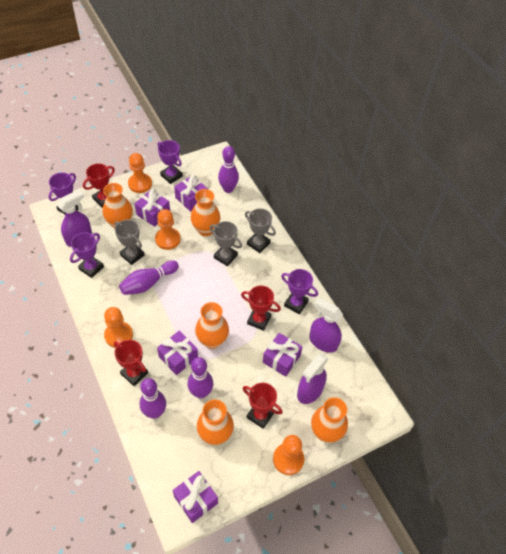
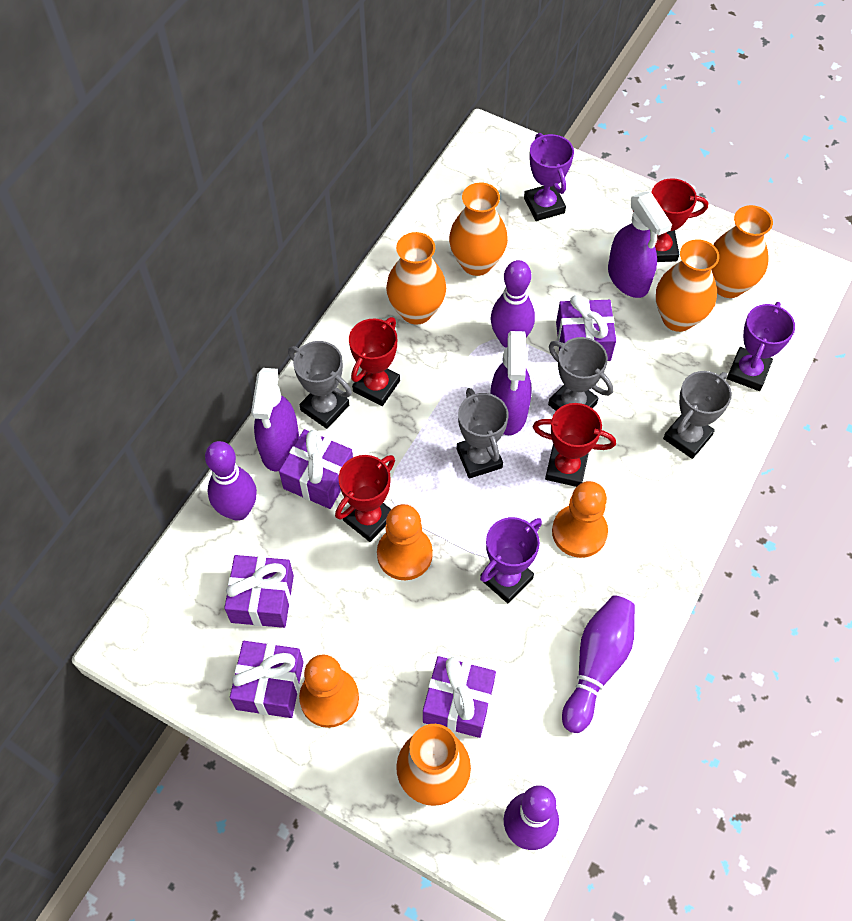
grey trophy: 3 -> 4
orange pawn: 4 -> 3
purple trophy: 4 -> 3

